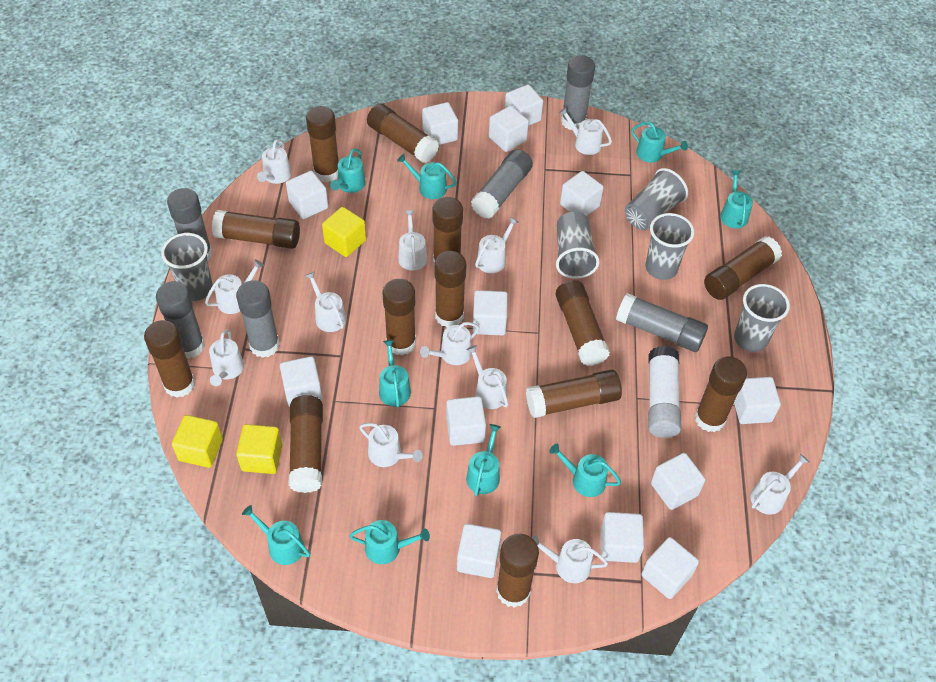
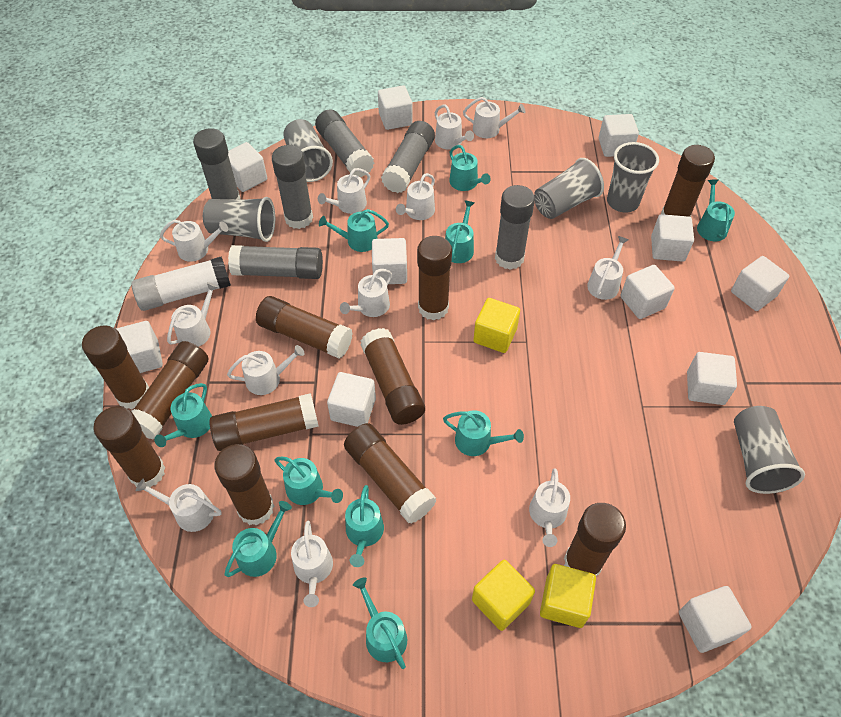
brown glue stick: 13 -> 11
turquoise watering can: 9 -> 10
white cube: 13 -> 11

